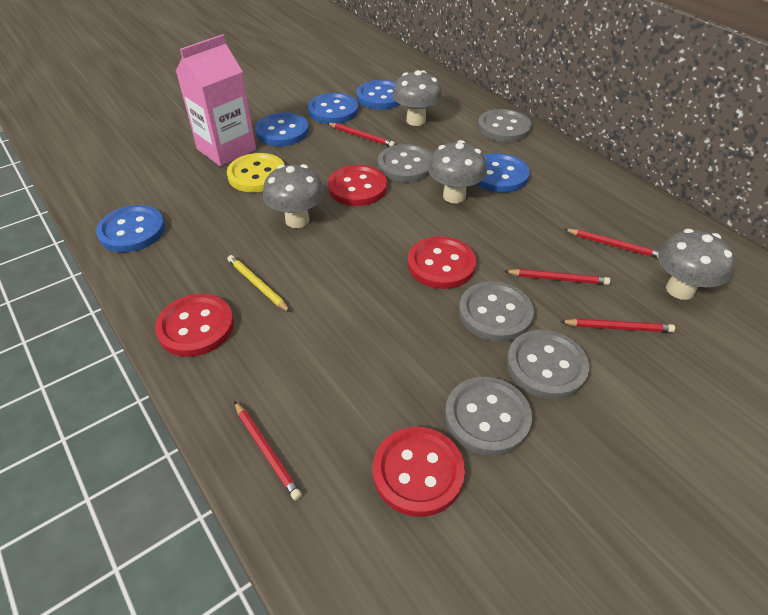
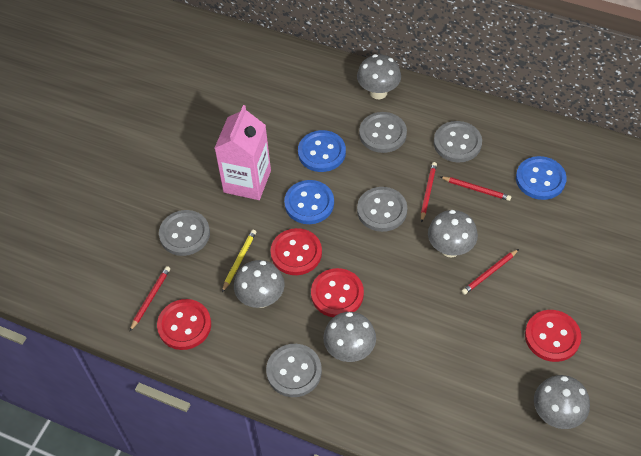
blue button: 5 -> 3
grey mushroom: 4 -> 5
red pencil: 5 -> 4
yellow button: 1 -> 0

